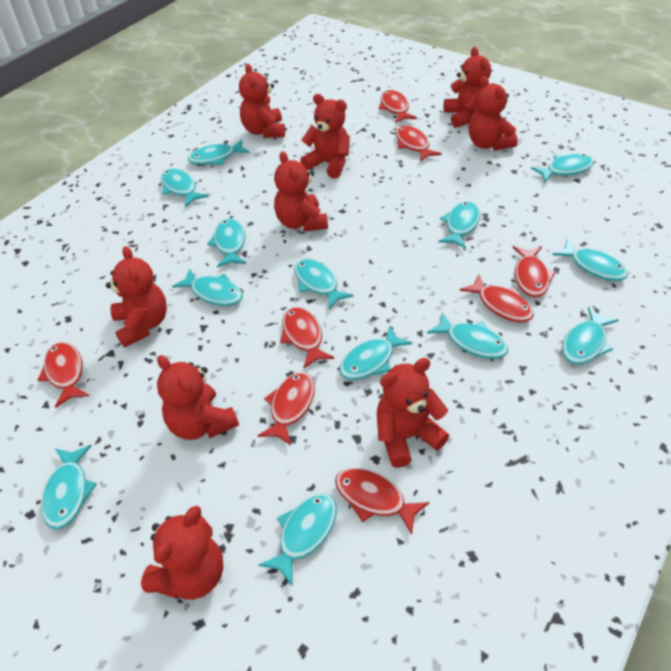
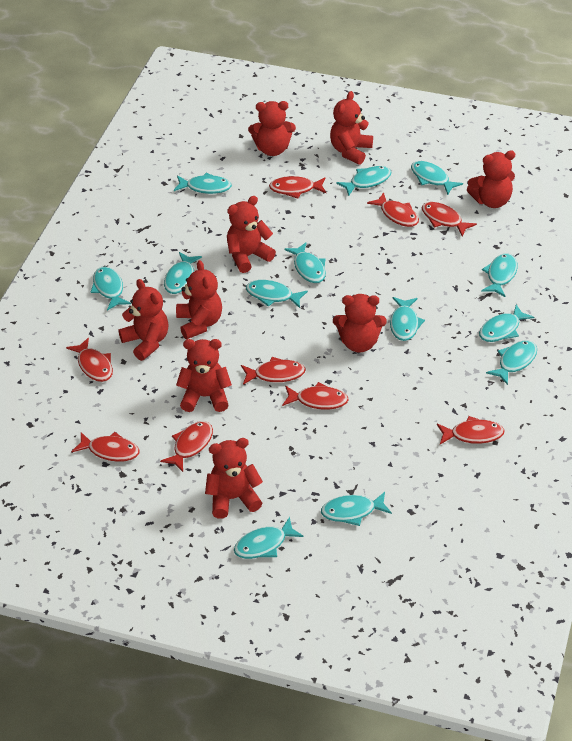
red fish: 8 -> 9

